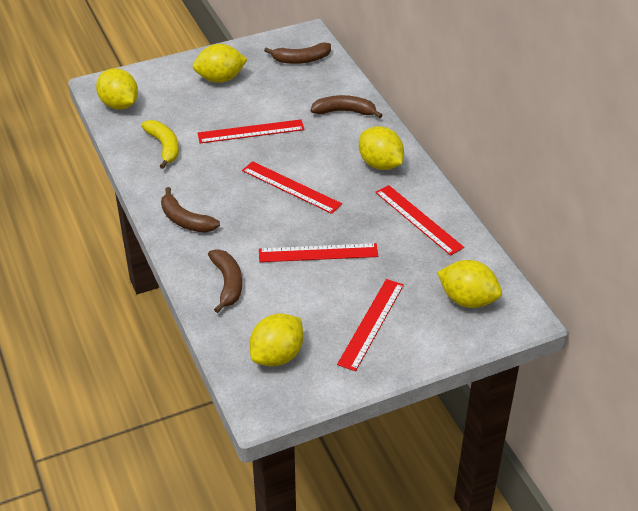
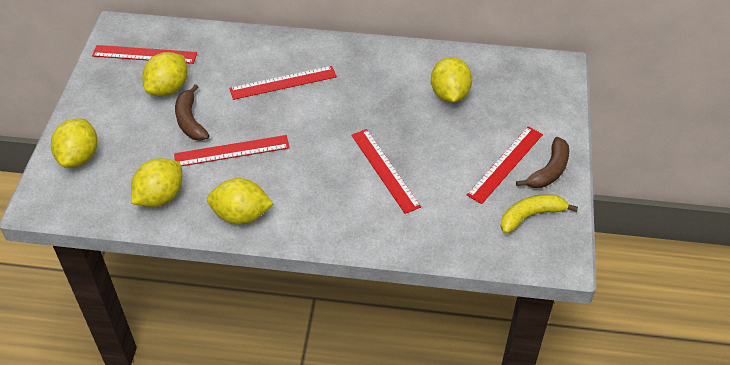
brown banana: 4 -> 2

